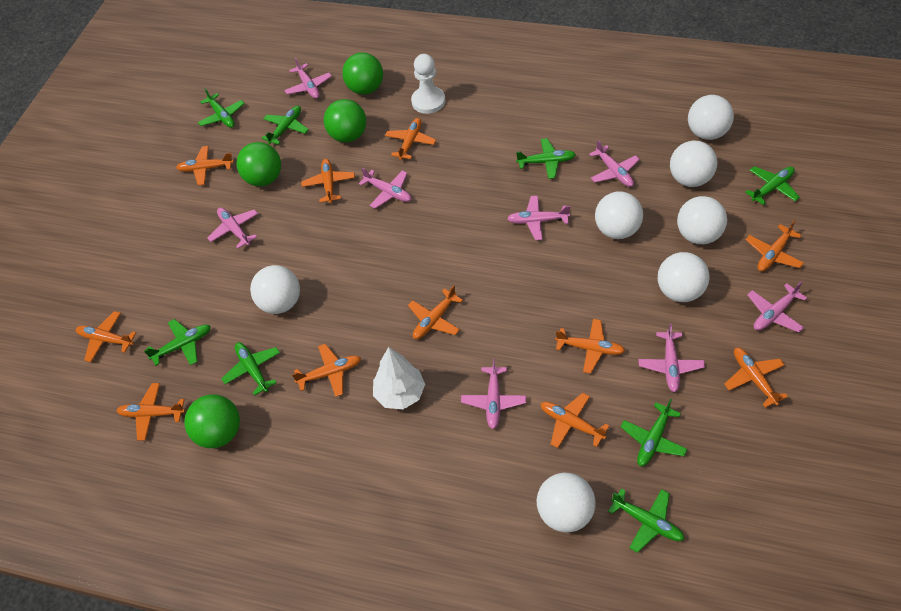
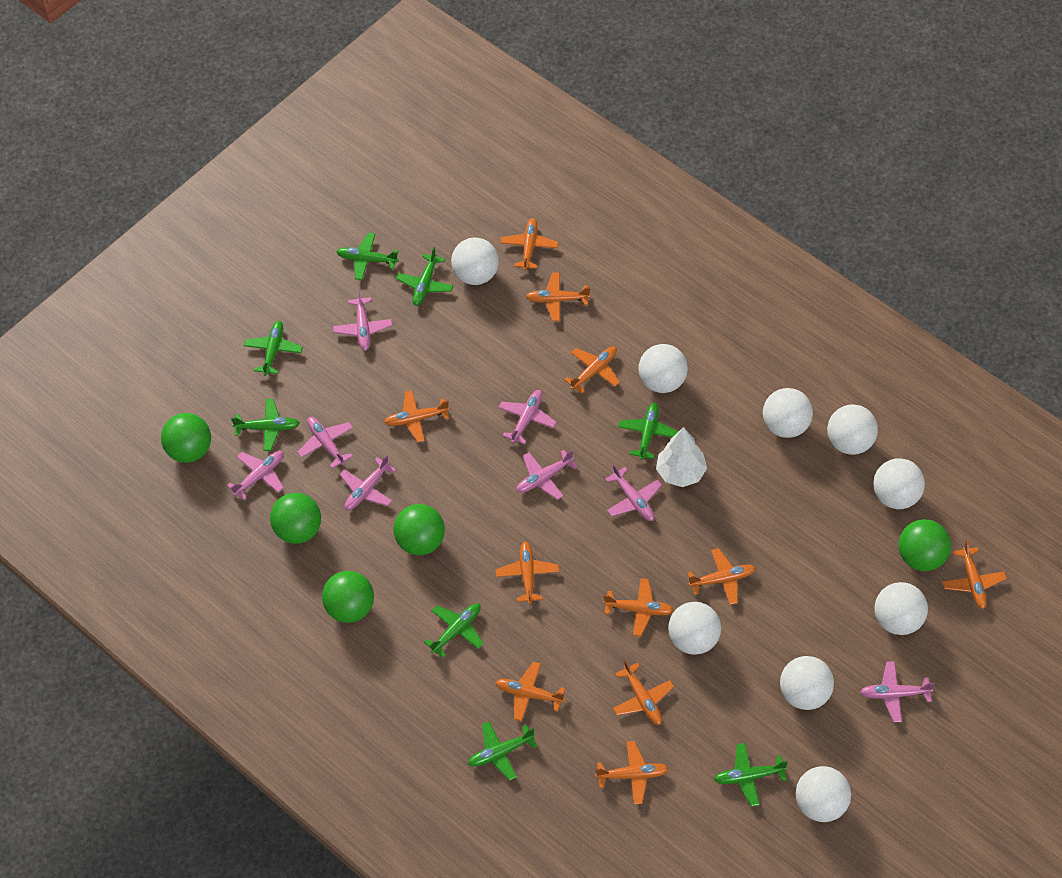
green ball: 4 -> 5
white ball: 7 -> 9
white pawn: 1 -> 0

